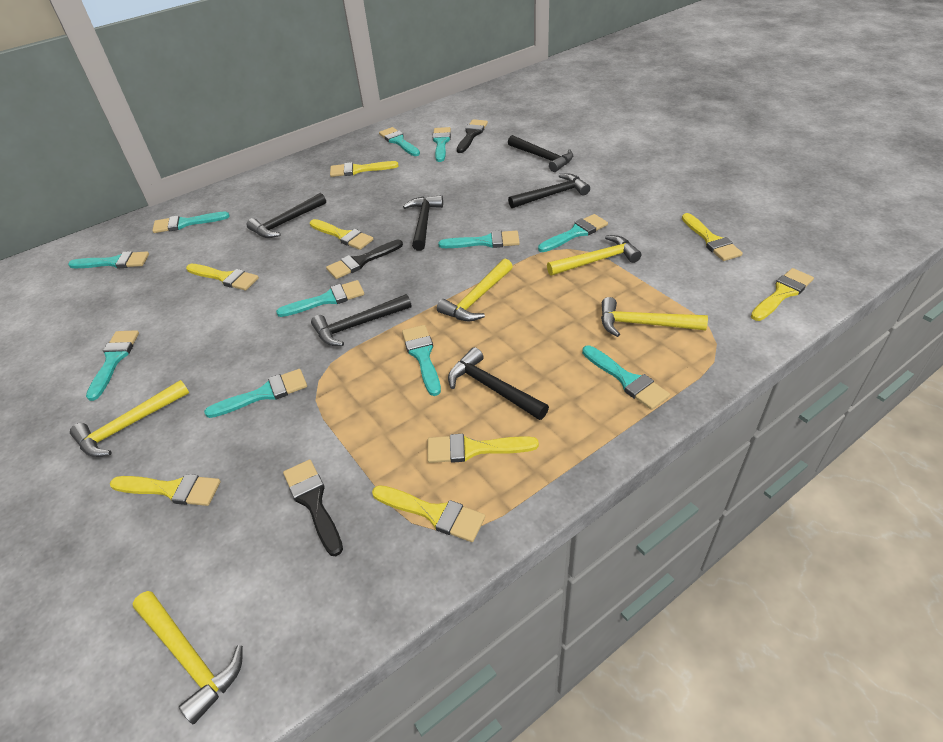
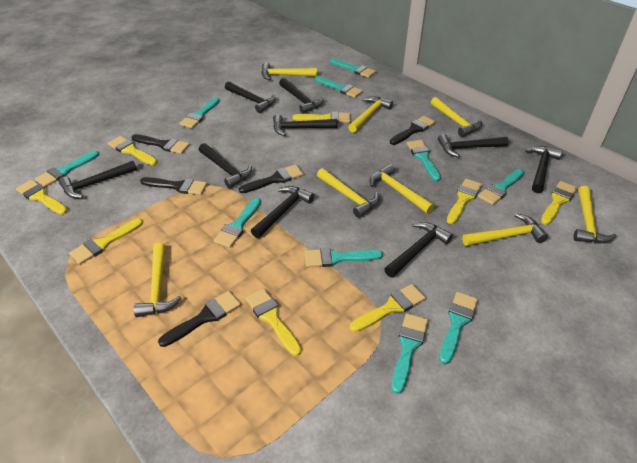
black brush: 3 -> 5
black hammer: 6 -> 9
turquoise brush: 11 -> 10
yellow hammer: 5 -> 8

